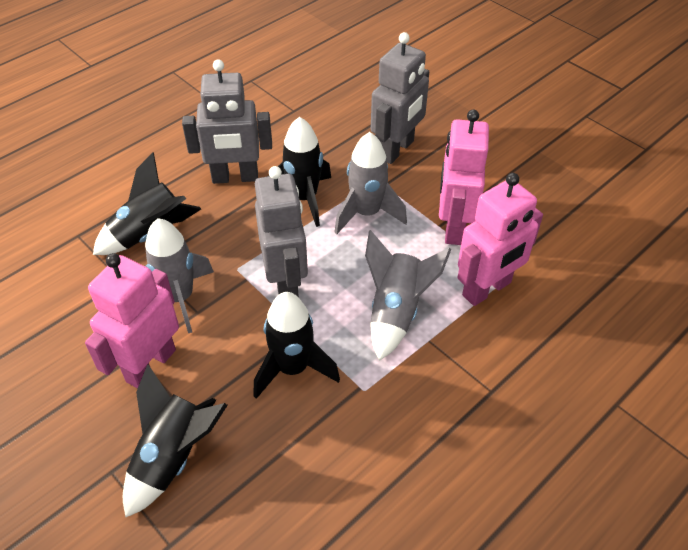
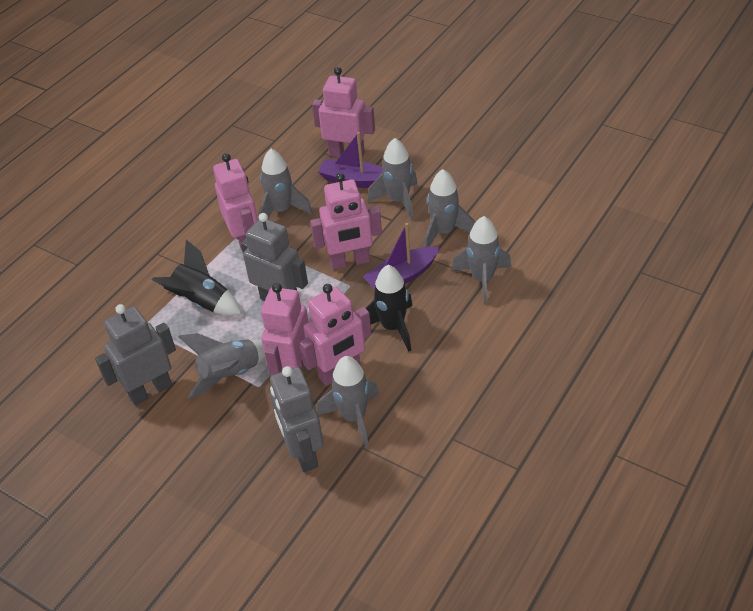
black rocket: 4 -> 2
grey rocket: 3 -> 6
pink robot: 3 -> 5
purple boat: 0 -> 2

